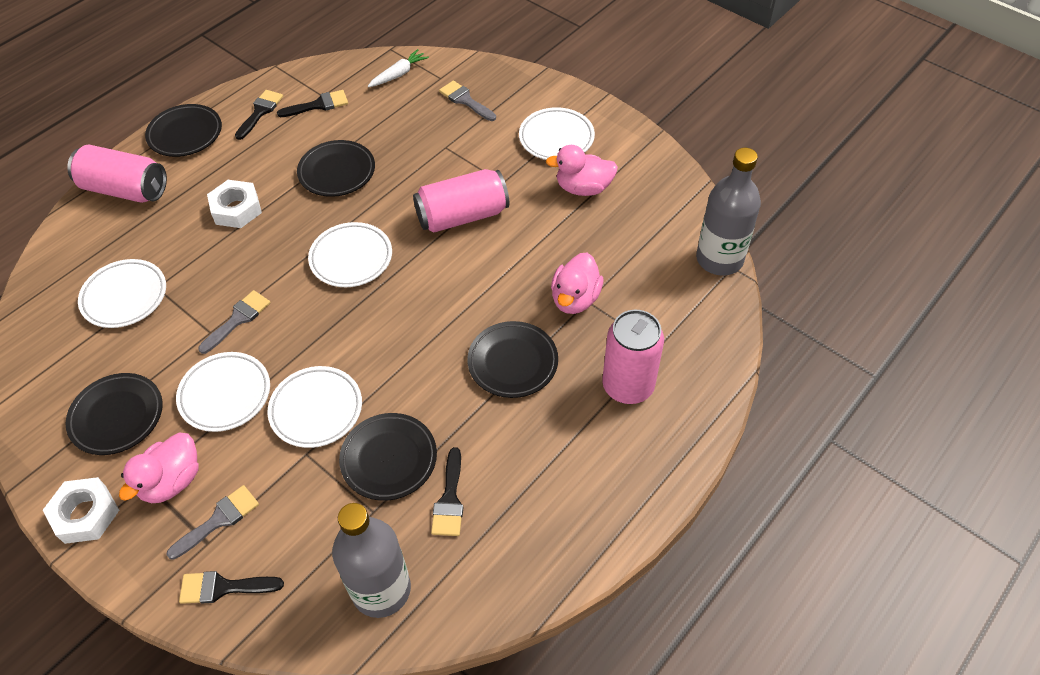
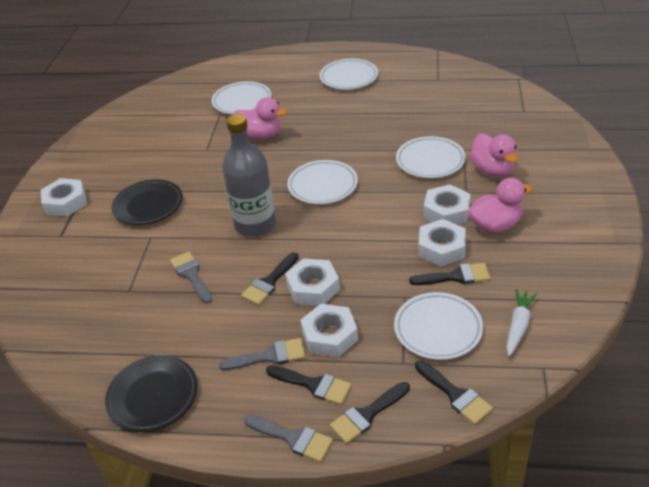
black brush: 4 -> 5
black plate: 5 -> 2
grey bottle: 2 -> 1
pink can: 3 -> 0
white nut: 2 -> 5

